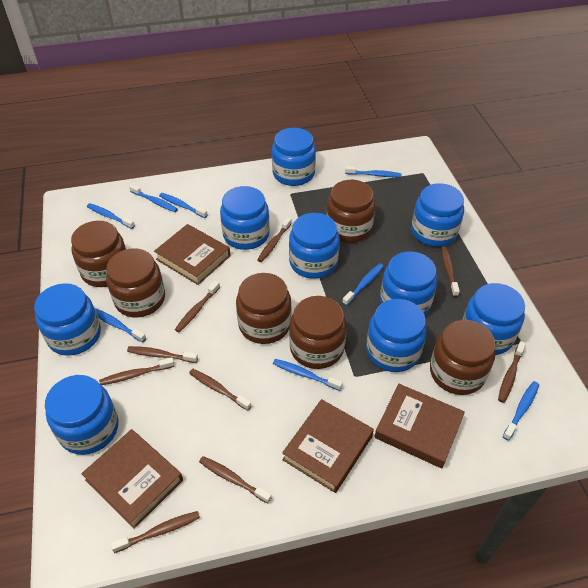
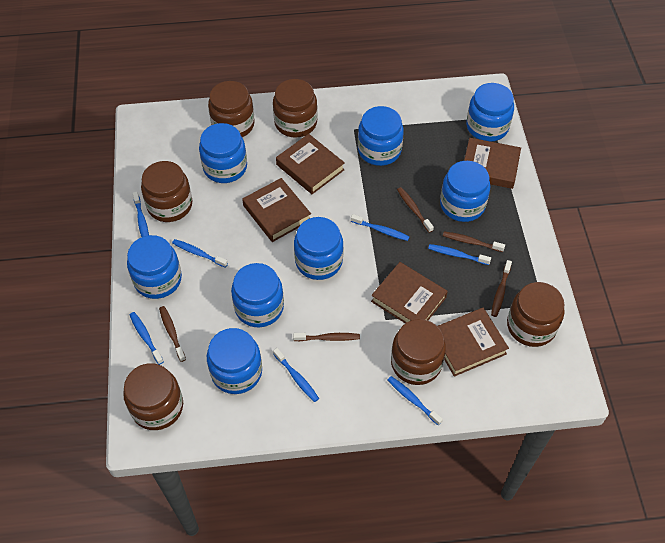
blue jar: 9 -> 8
blue toothbrush: 8 -> 7
brown book: 4 -> 5
brown toothbrush: 9 -> 5

